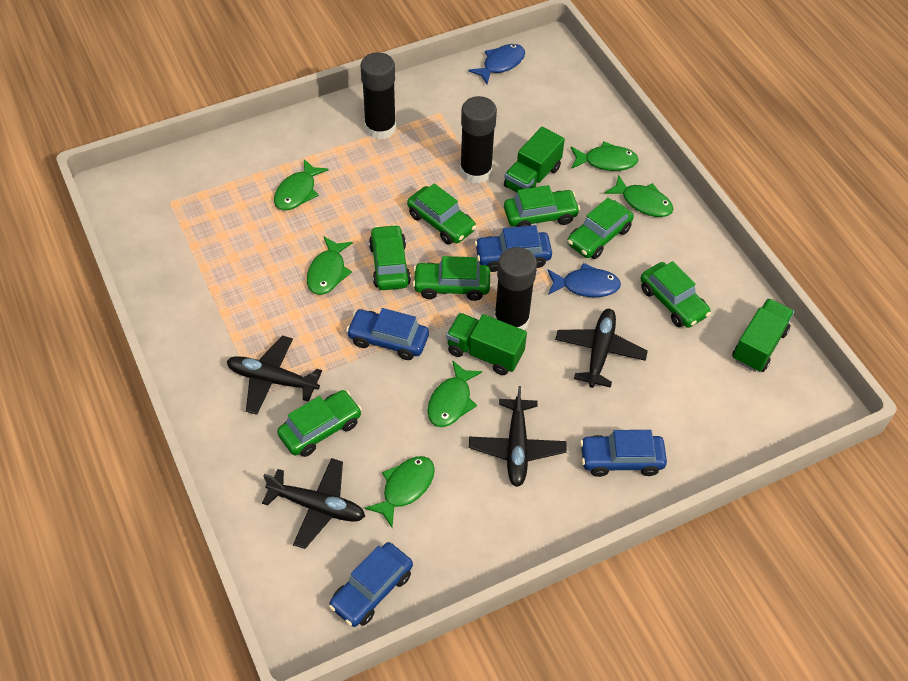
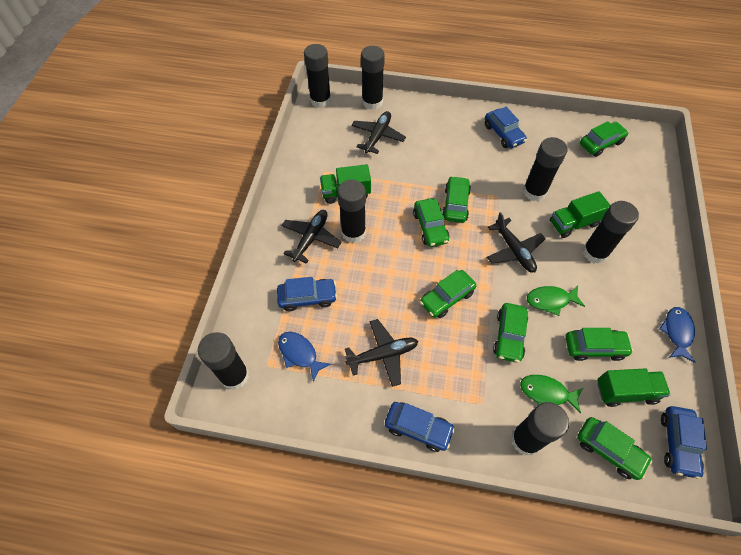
black glue stick: 3 -> 7
green fish: 6 -> 2

